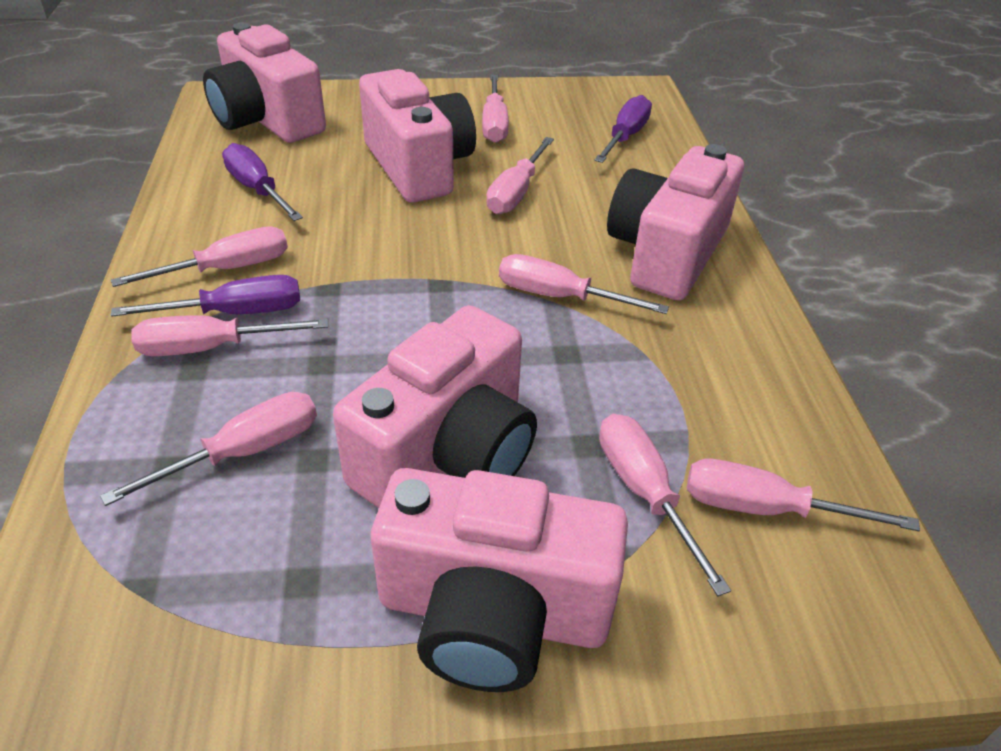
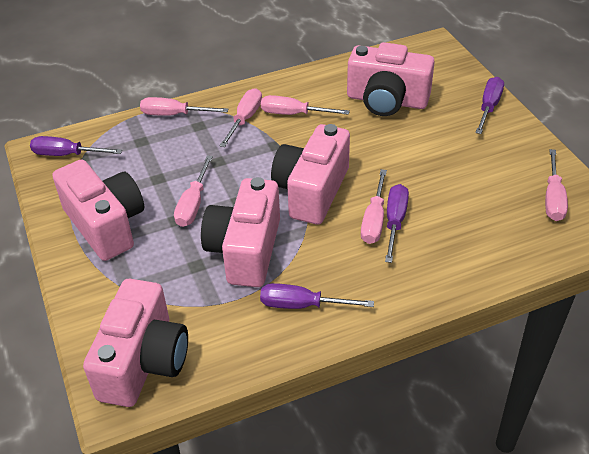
pink screwdriver: 8 -> 6
purple screwdriver: 3 -> 4

